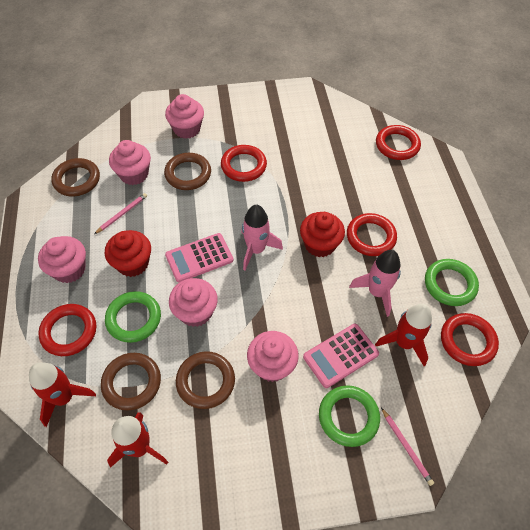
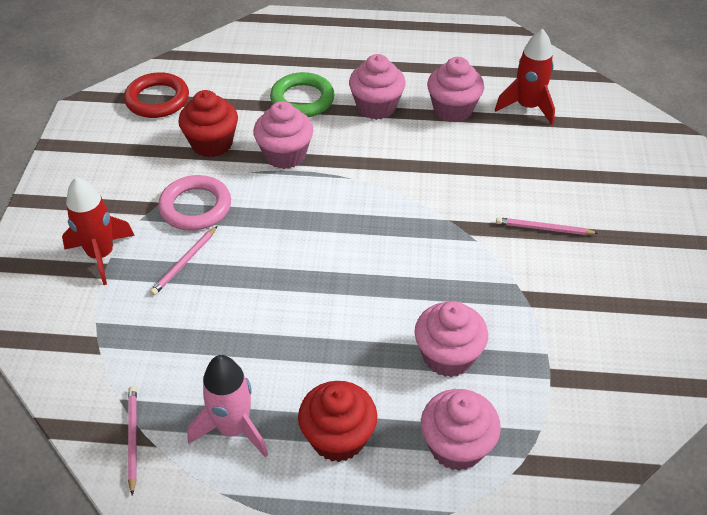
brown ring: 4 -> 0
green ring: 3 -> 1
pink calculator: 2 -> 0
pink pencil: 2 -> 3
pink ring: 0 -> 1
pink rocket: 2 -> 1
red ring: 5 -> 1
red rocket: 3 -> 2

